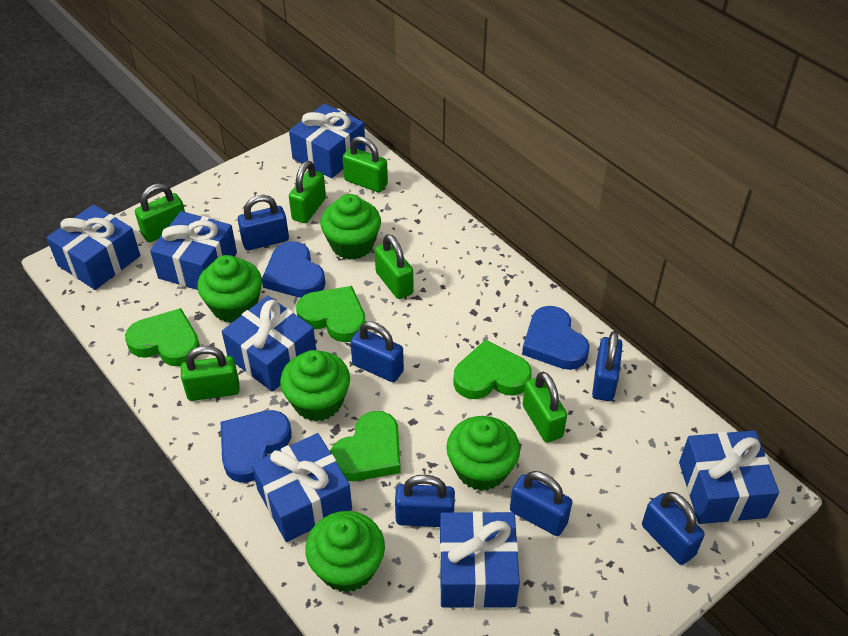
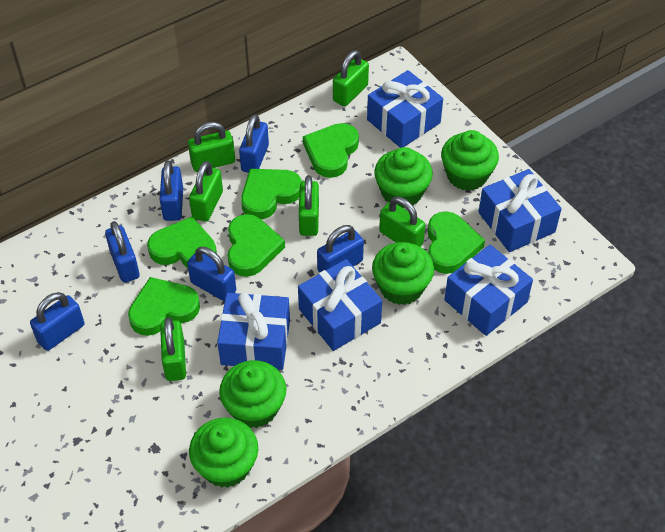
blue gift: 7 -> 5
blue heart: 3 -> 0
green heart: 4 -> 6

